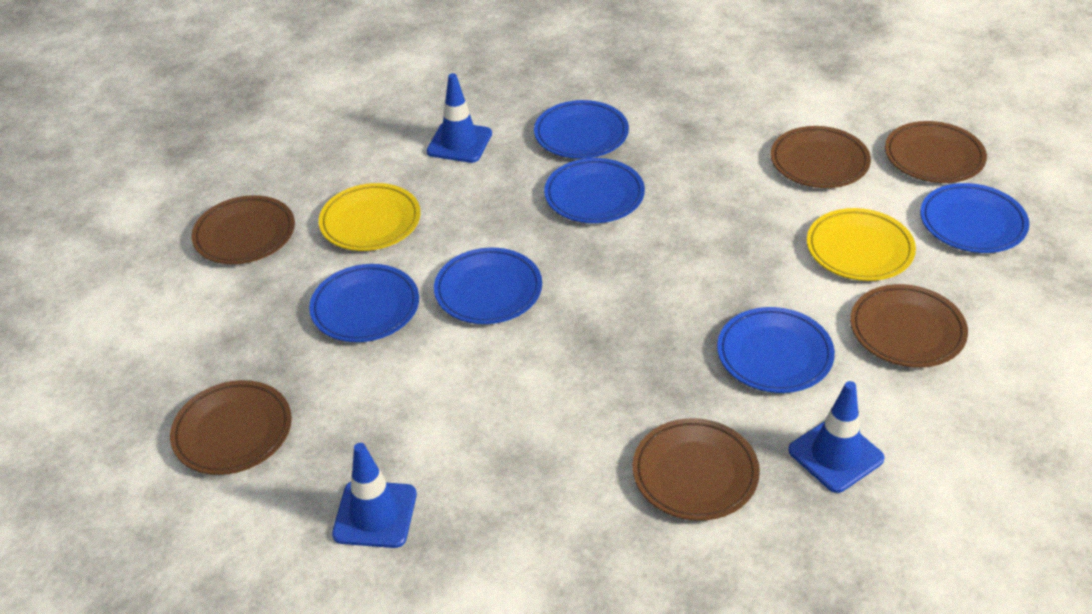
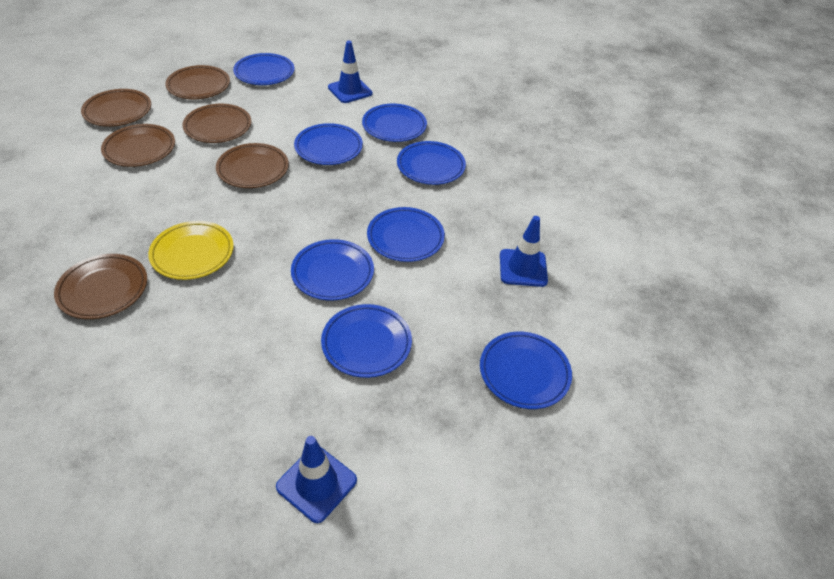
blue plate: 6 -> 8
yellow plate: 2 -> 1

